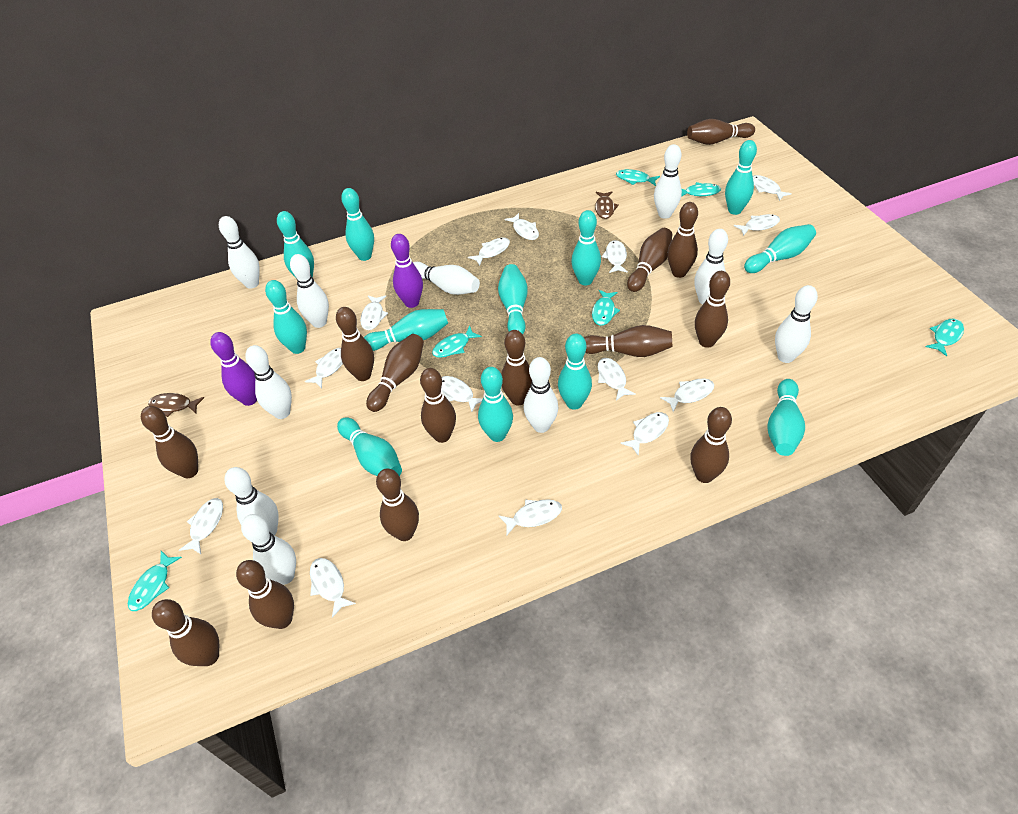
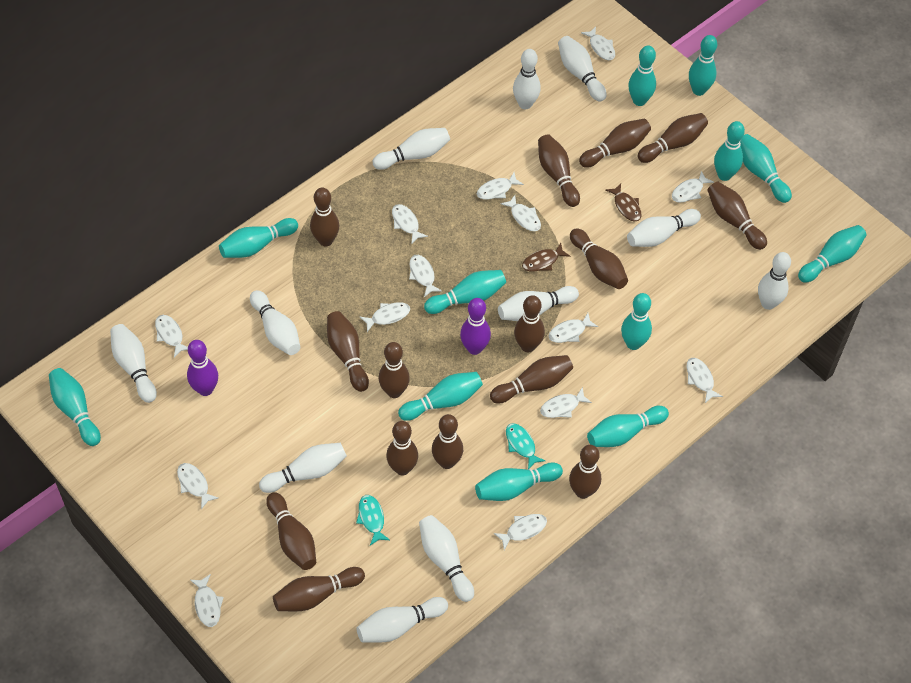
brown bowling pin: 14 -> 15
turquoise fish: 6 -> 2
white bowling pin: 10 -> 11

